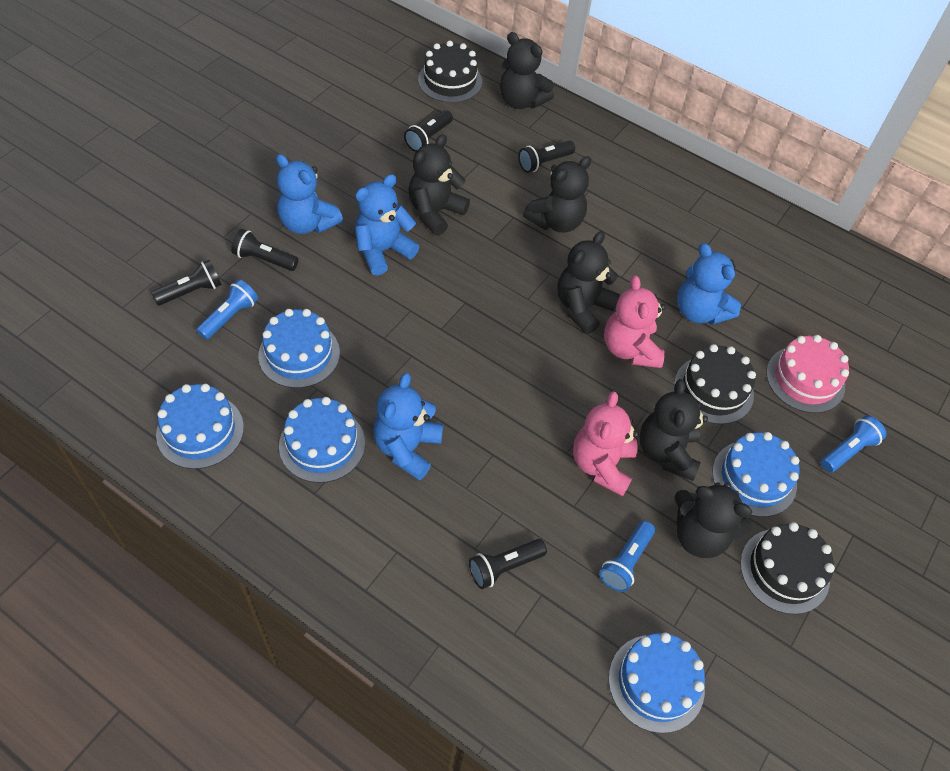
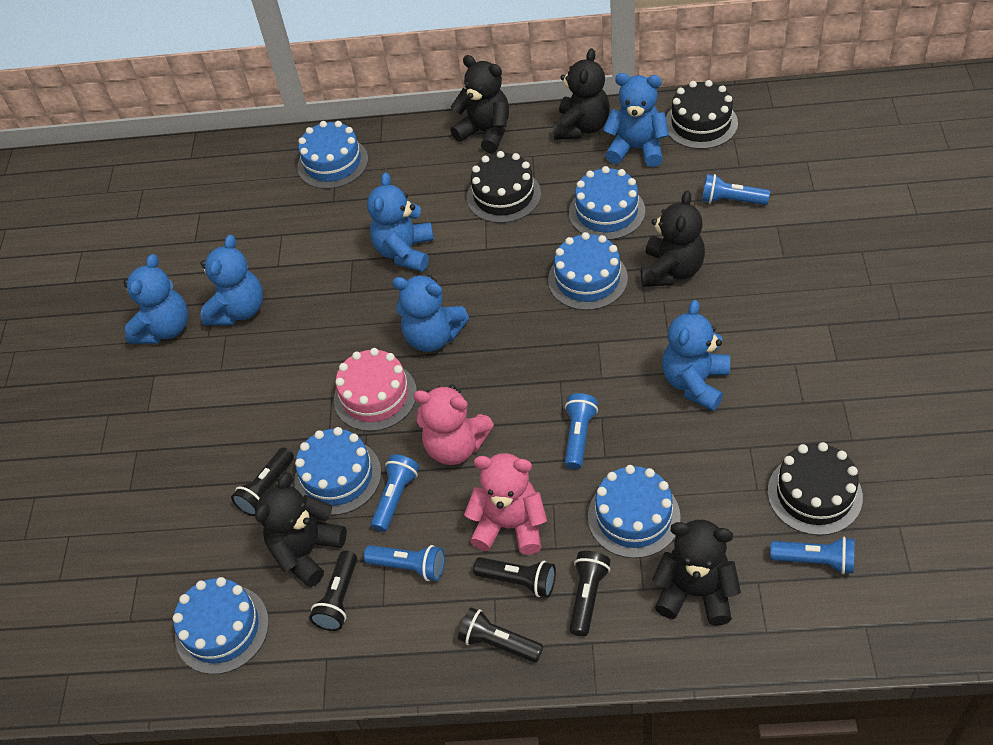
black teddy bear: 6 -> 5
blue cake: 5 -> 6
blue flashlight: 3 -> 5
blue teddy bear: 4 -> 6

